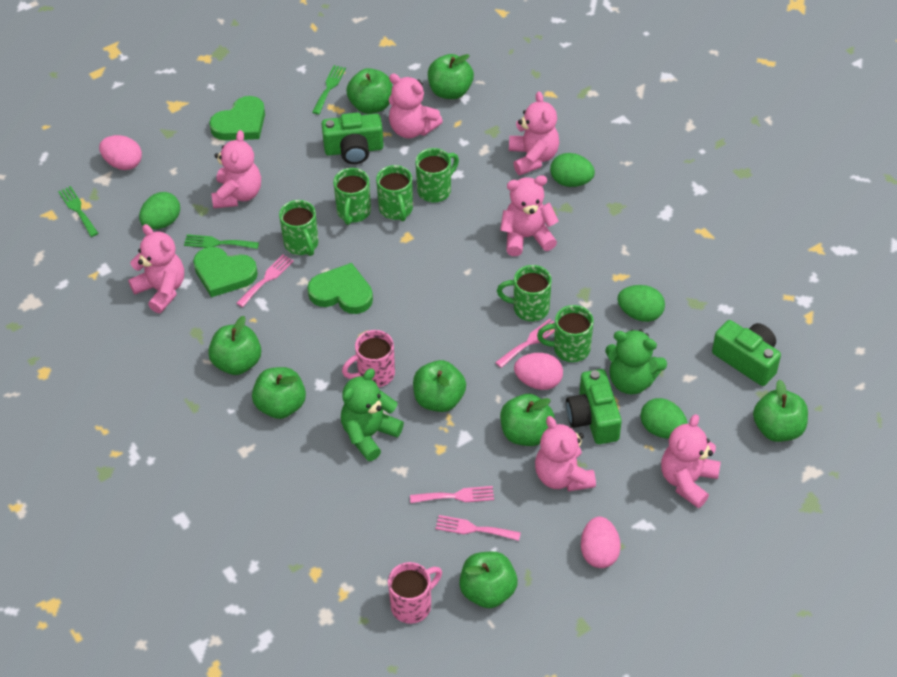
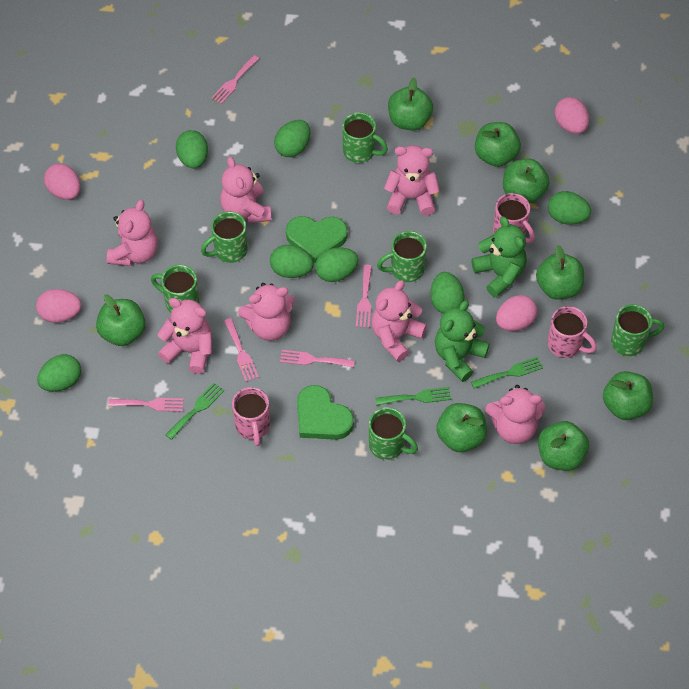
green camera: 3 -> 0
green egg: 4 -> 7
green heart: 3 -> 2
pink egg: 3 -> 4
pink fork: 4 -> 5
pink mug: 2 -> 3

